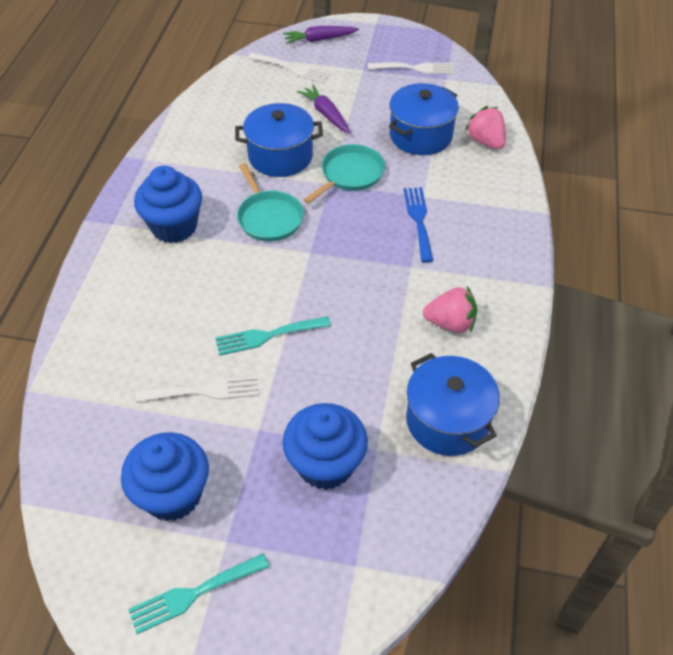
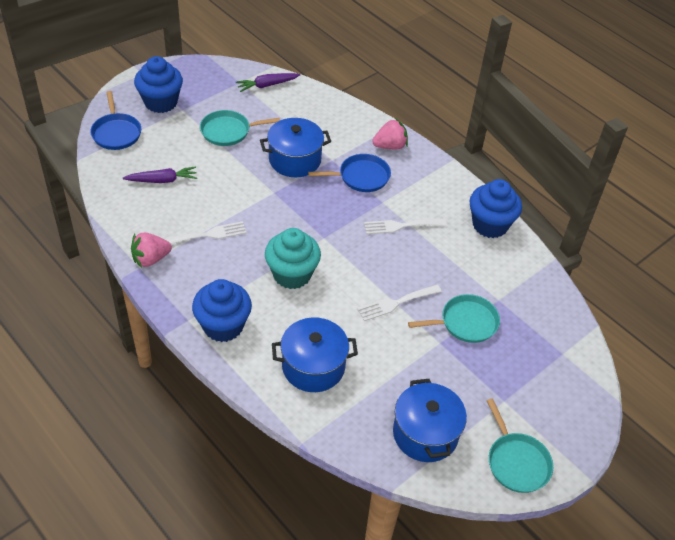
blue fork: 1 -> 0
blue pan: 0 -> 2
turquoise cupcake: 0 -> 1
turquoise fork: 2 -> 0
turquoise pan: 2 -> 3

